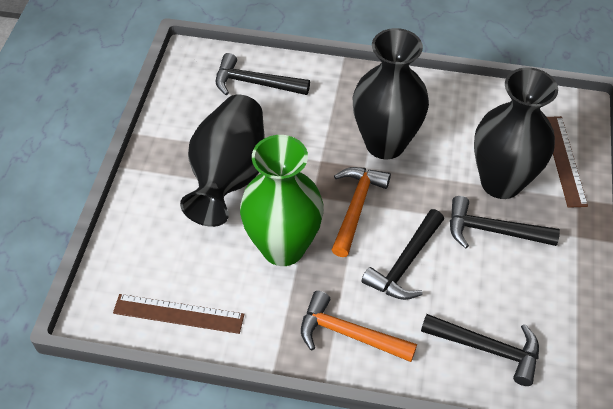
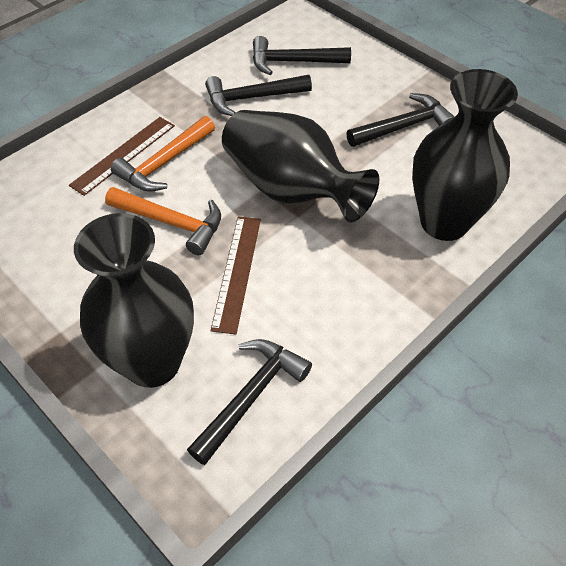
green vase: 1 -> 0

